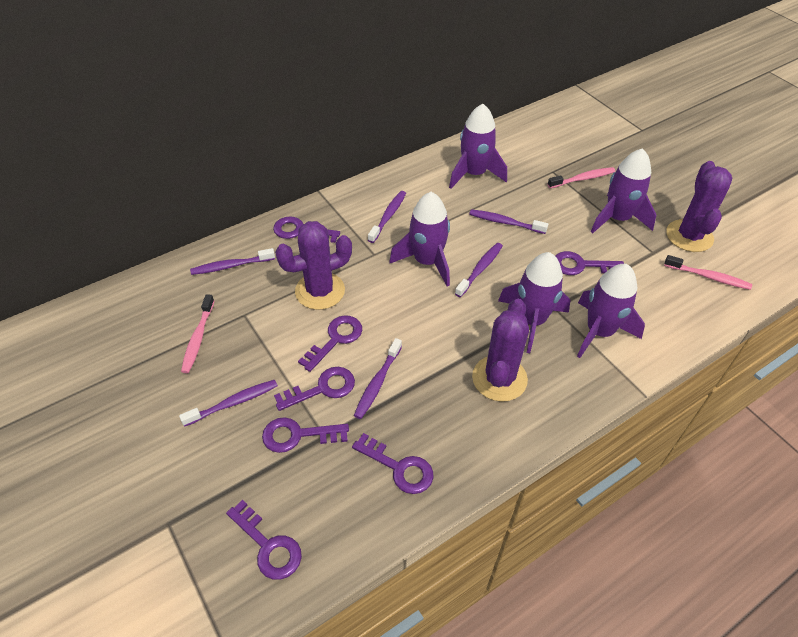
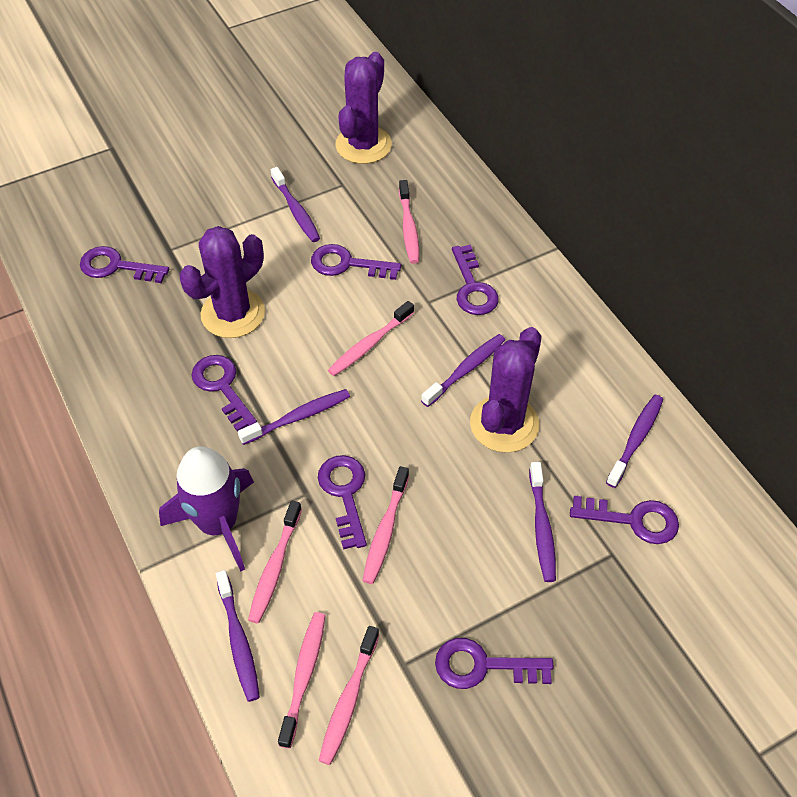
pink toothbrush: 3 -> 6
purple rocket: 5 -> 1

